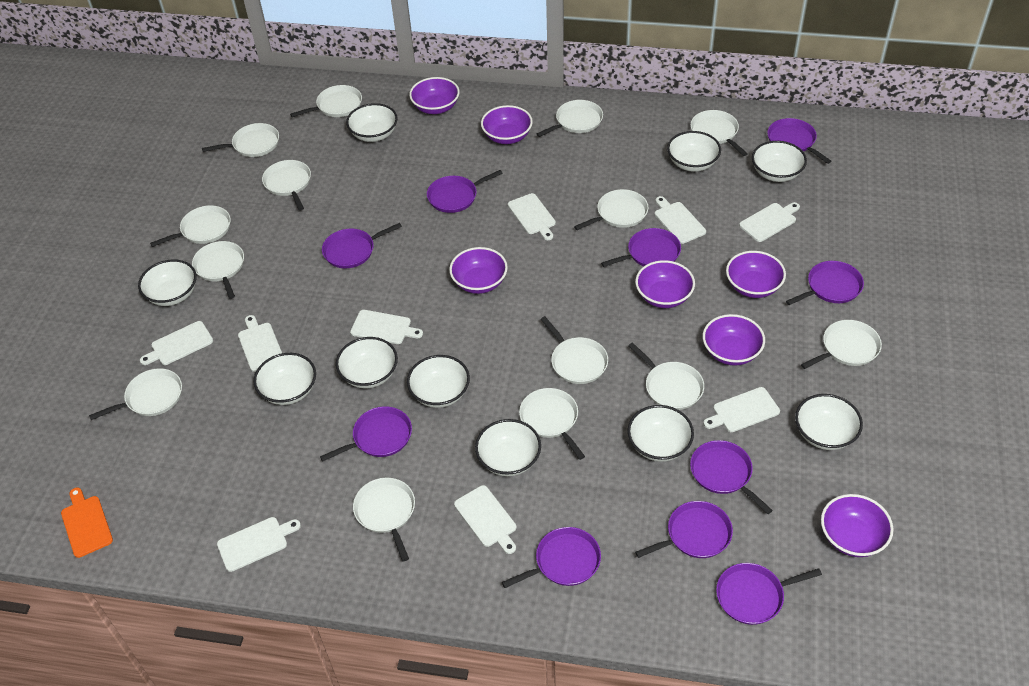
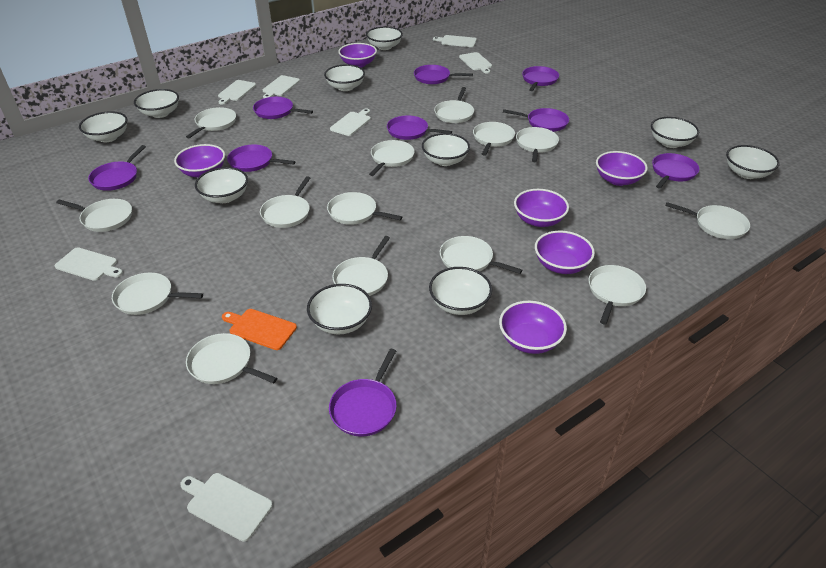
purple bowl: 7 -> 6
purple pan: 10 -> 9
white cutting board: 9 -> 7

